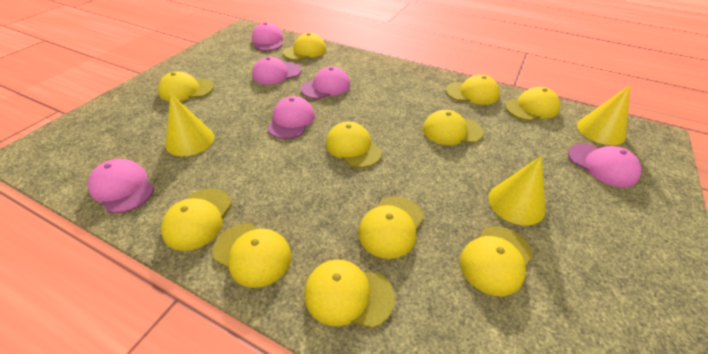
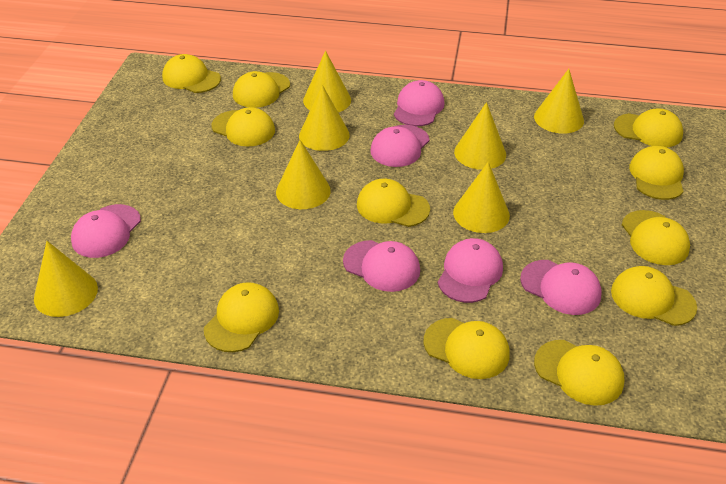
yellow cone: 3 -> 7

